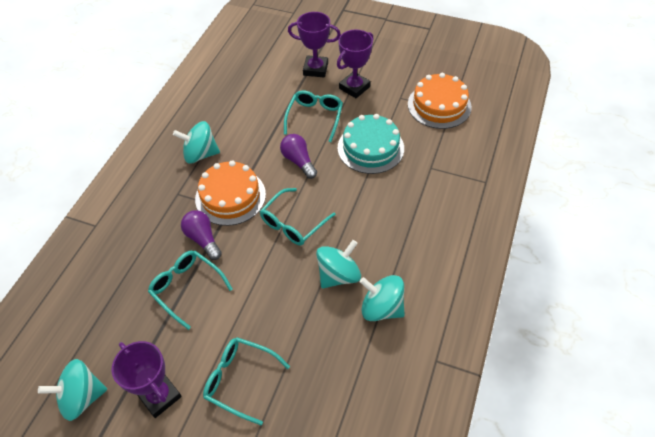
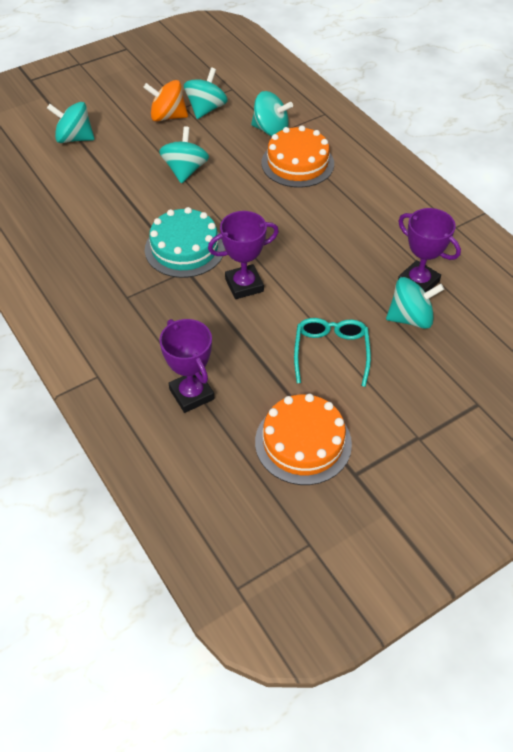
orange spinning top: 0 -> 1
purple light bulb: 2 -> 0
turquoise glasses: 4 -> 1
turquoise spinning top: 4 -> 5

